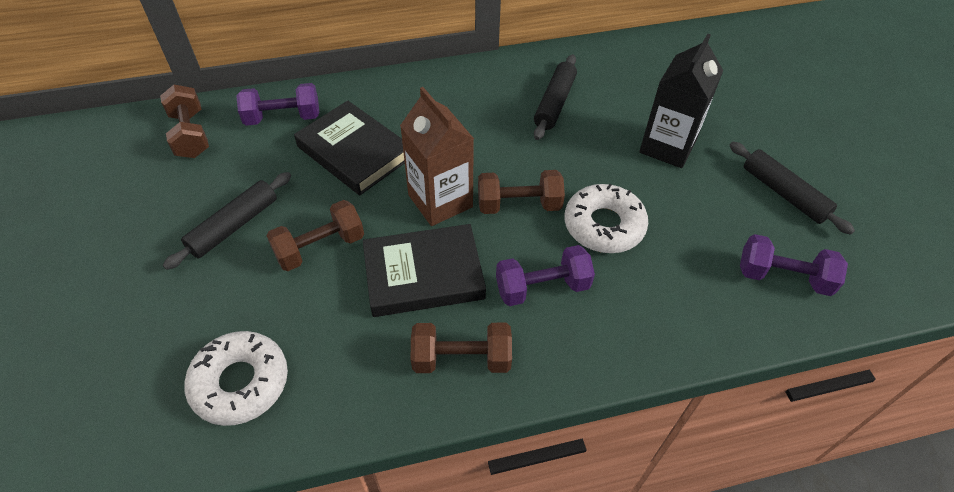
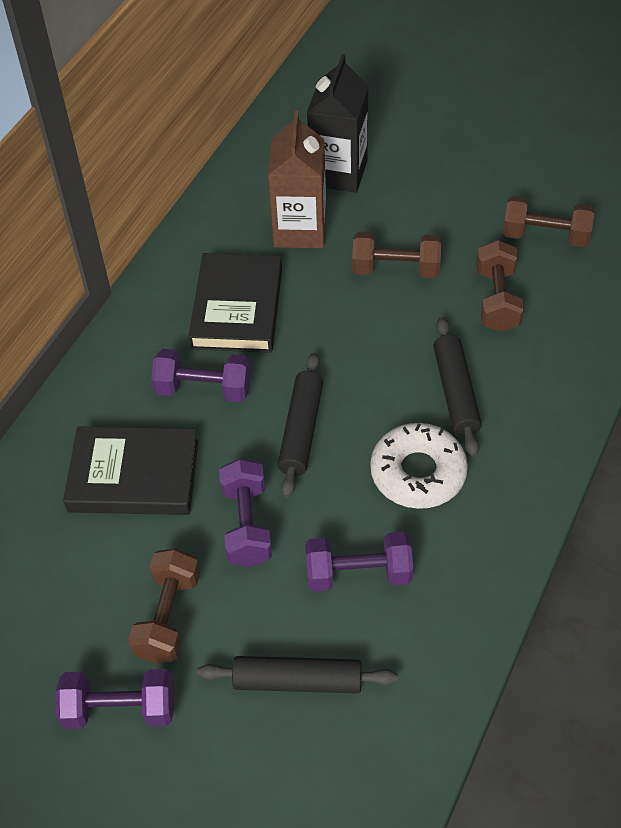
purple dumbbell: 3 -> 4
white donut: 2 -> 1

